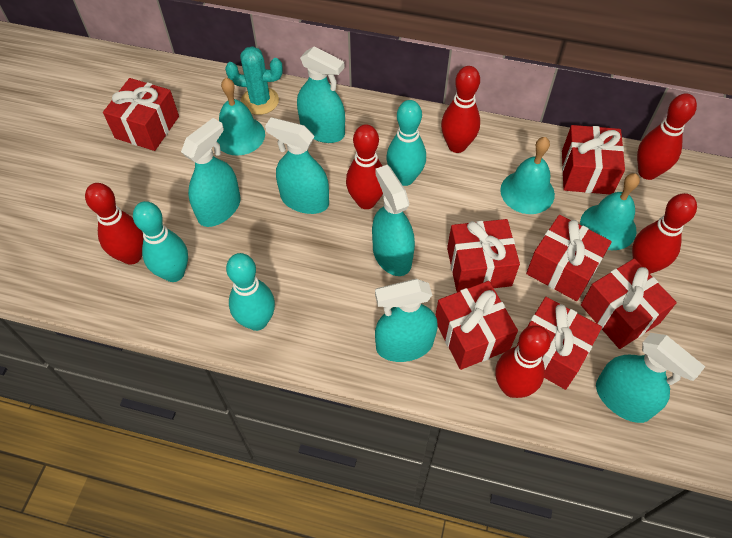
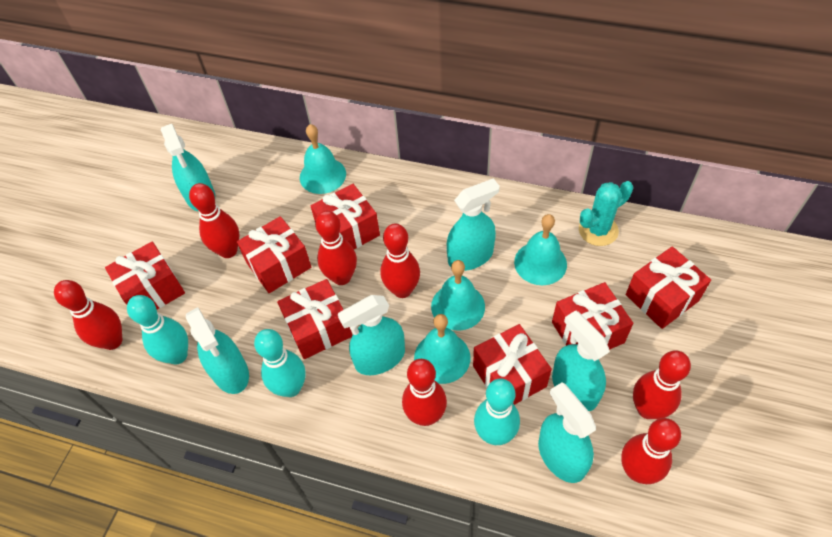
red bowling pin: 6 -> 7
turquoise bell: 3 -> 4

